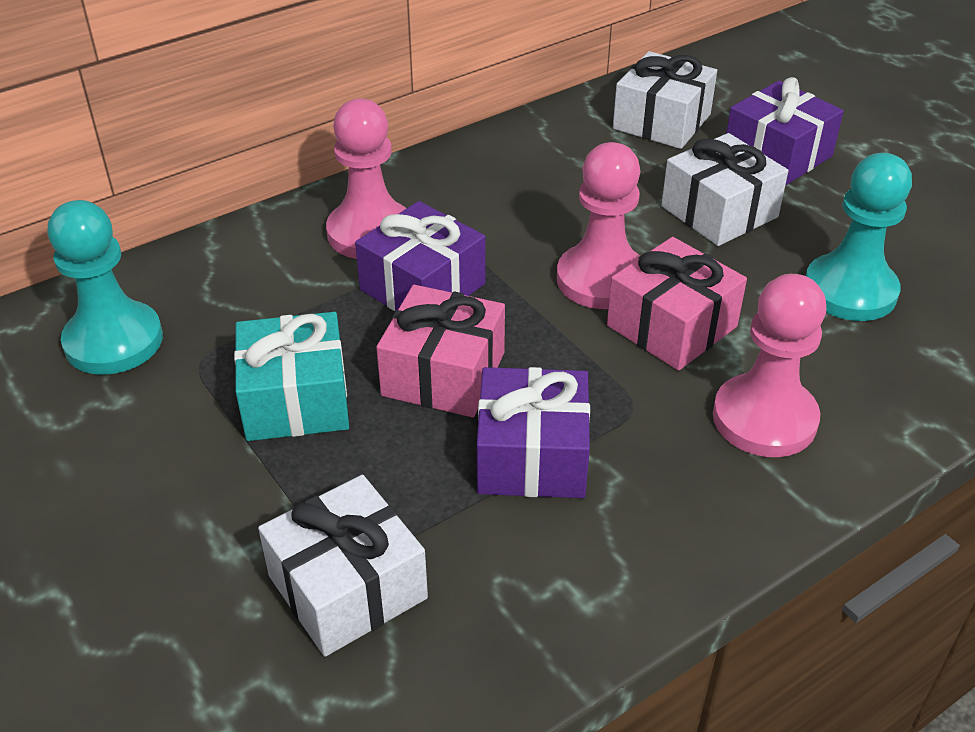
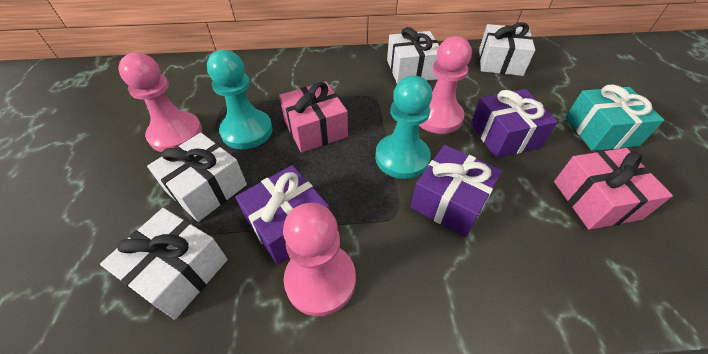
white gift: 3 -> 4

